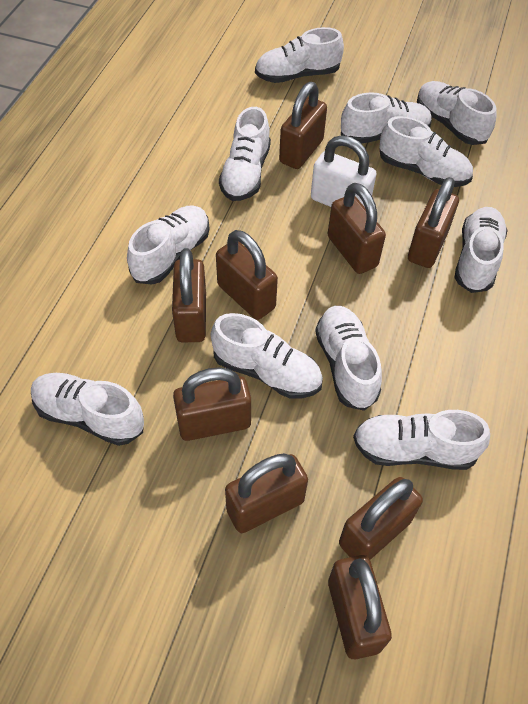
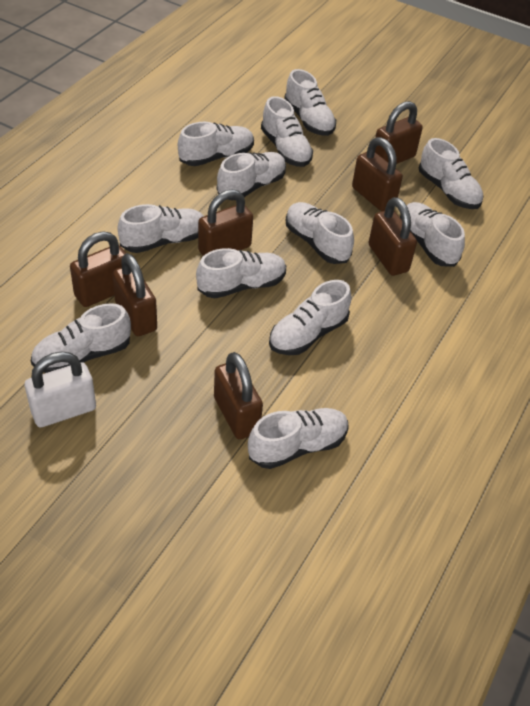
brown padlock: 9 -> 7
white shoe: 11 -> 12

